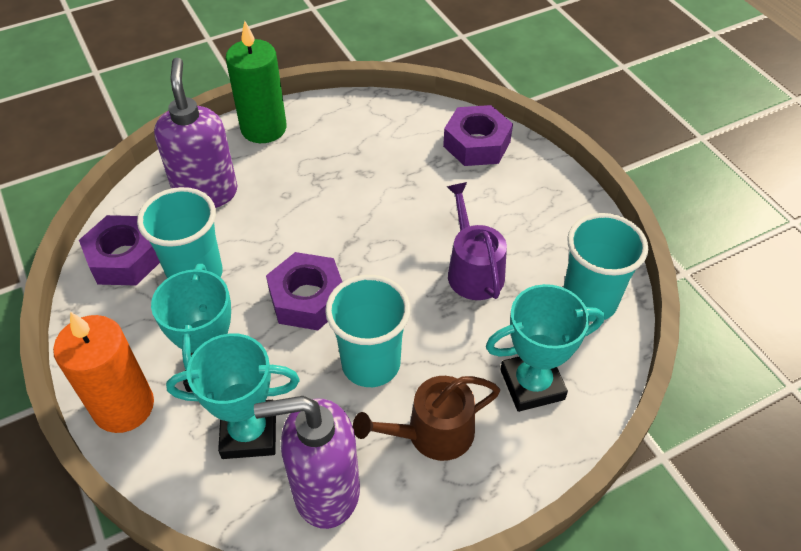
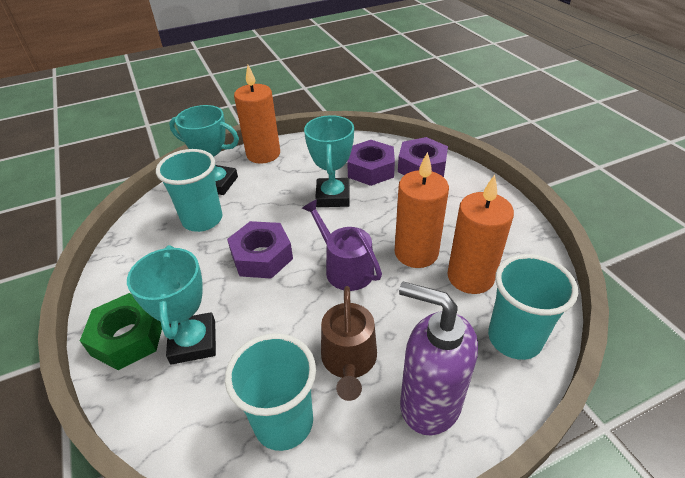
green candle: 1 -> 0
green nut: 0 -> 1
orange candle: 1 -> 3
purple soap dispenser: 2 -> 1

